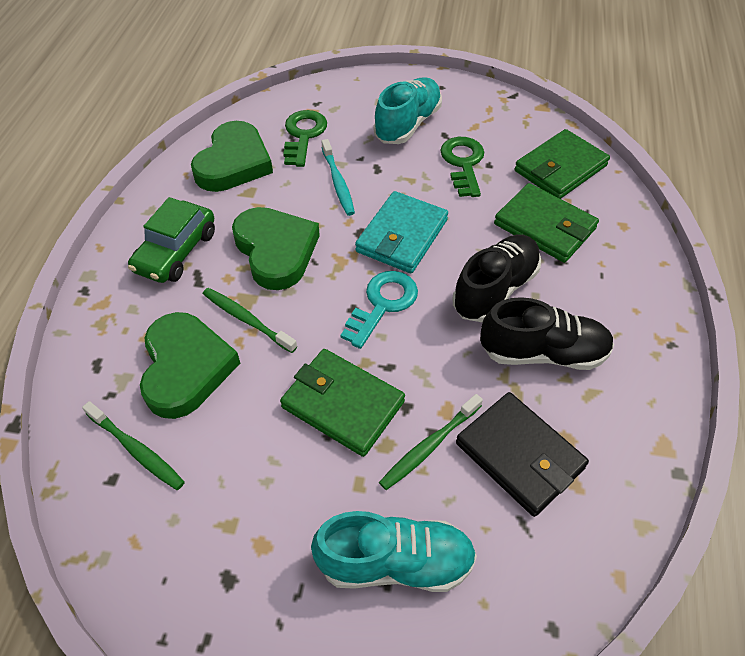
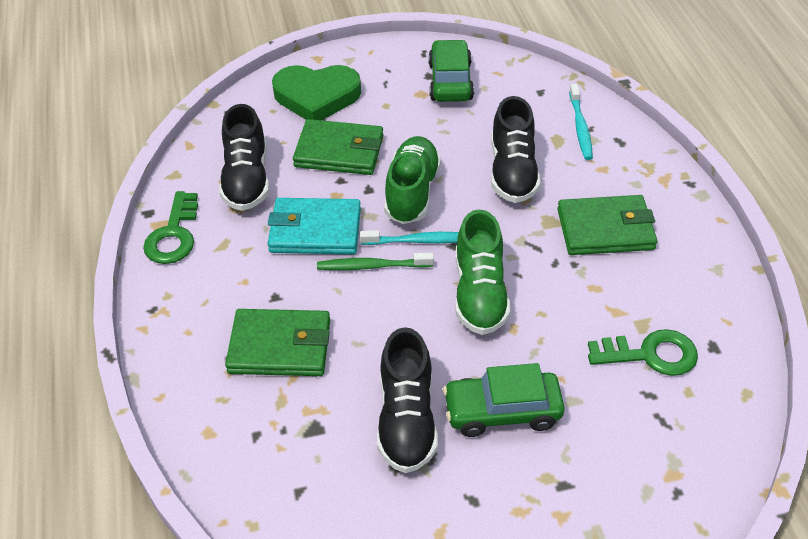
black shoe: 2 -> 3
black wallet: 1 -> 0
green car: 1 -> 2
green heart: 3 -> 1
green shoe: 0 -> 2
green toothbrush: 3 -> 1
turquoise key: 1 -> 0
turquoise shoe: 2 -> 0
turquoise toothbrush: 1 -> 2

